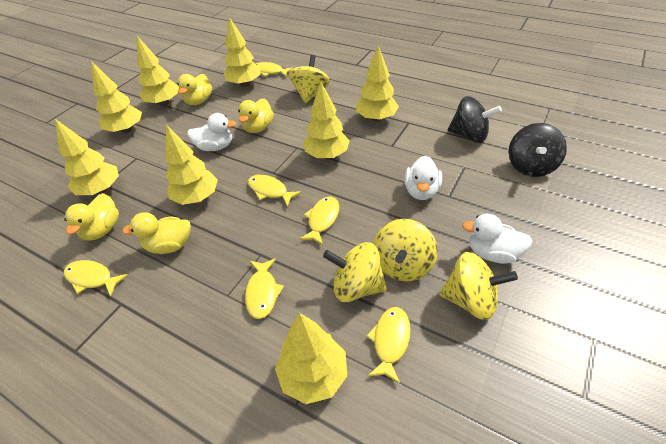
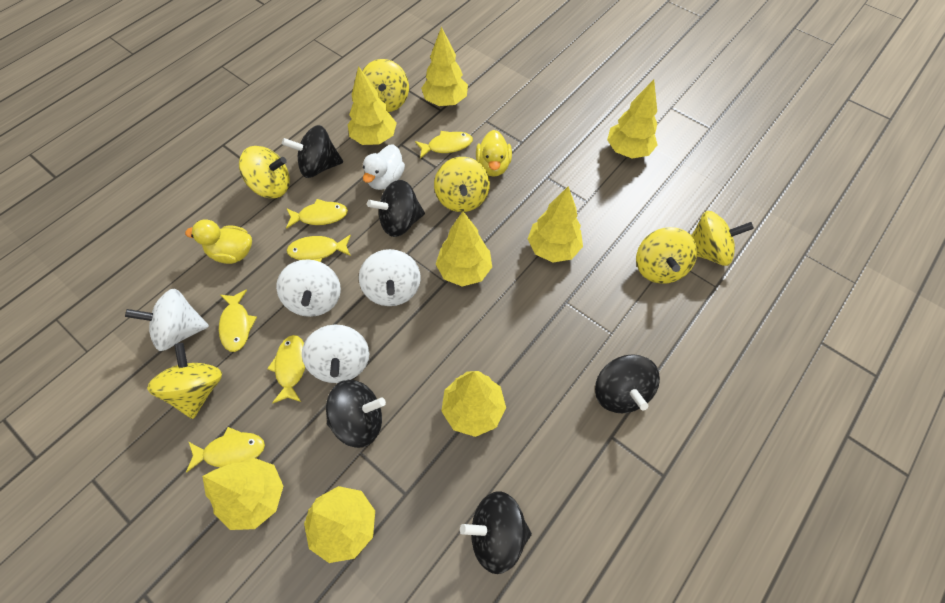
black spinning top: 2 -> 5
white duck: 3 -> 1
white spinning top: 0 -> 4
yellow duck: 4 -> 2
yellow spinning top: 4 -> 6

